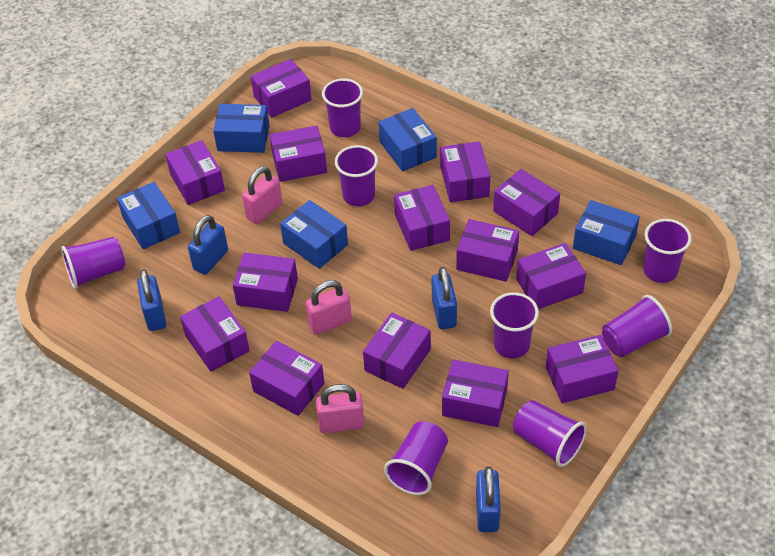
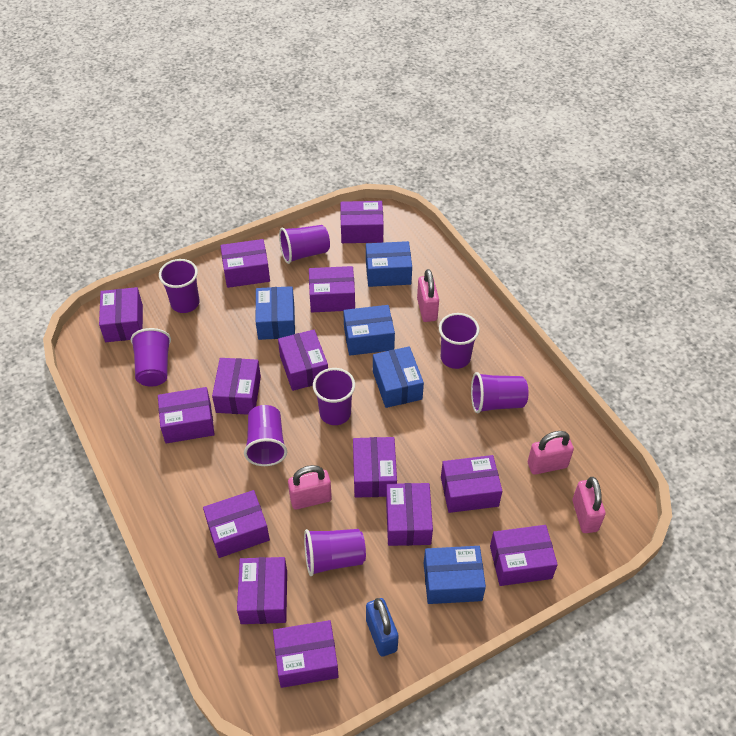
blue padlock: 4 -> 1
pink padlock: 3 -> 4

